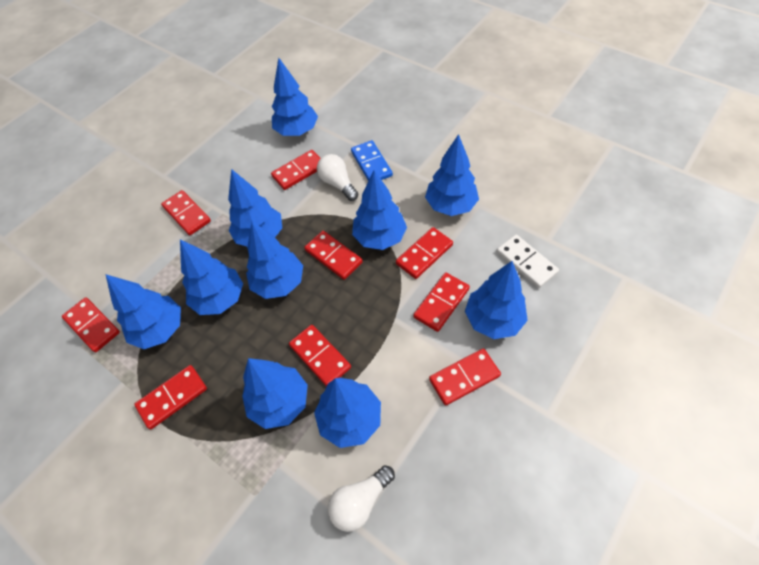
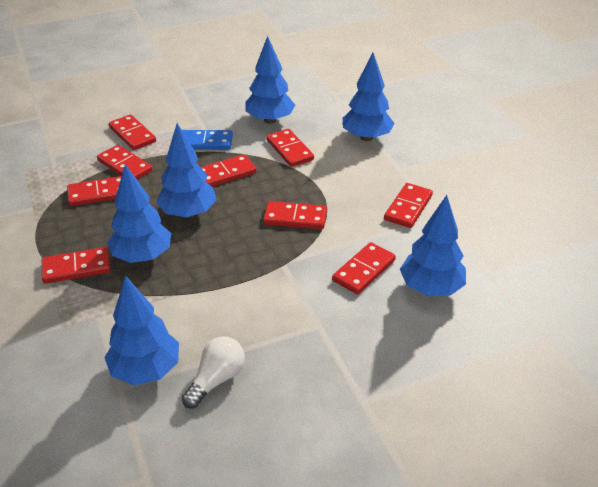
blue tree: 10 -> 6
white domino: 1 -> 0
white light bulb: 2 -> 1

